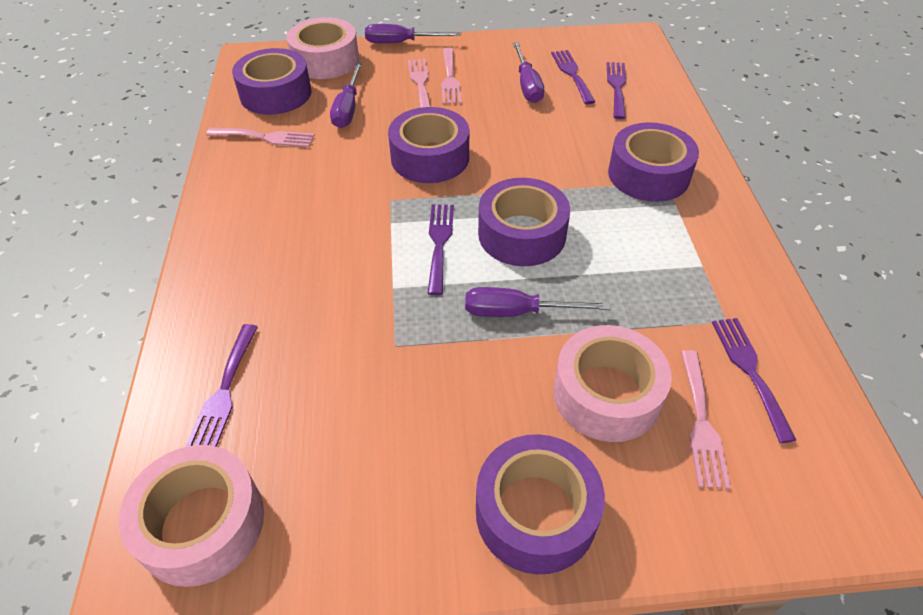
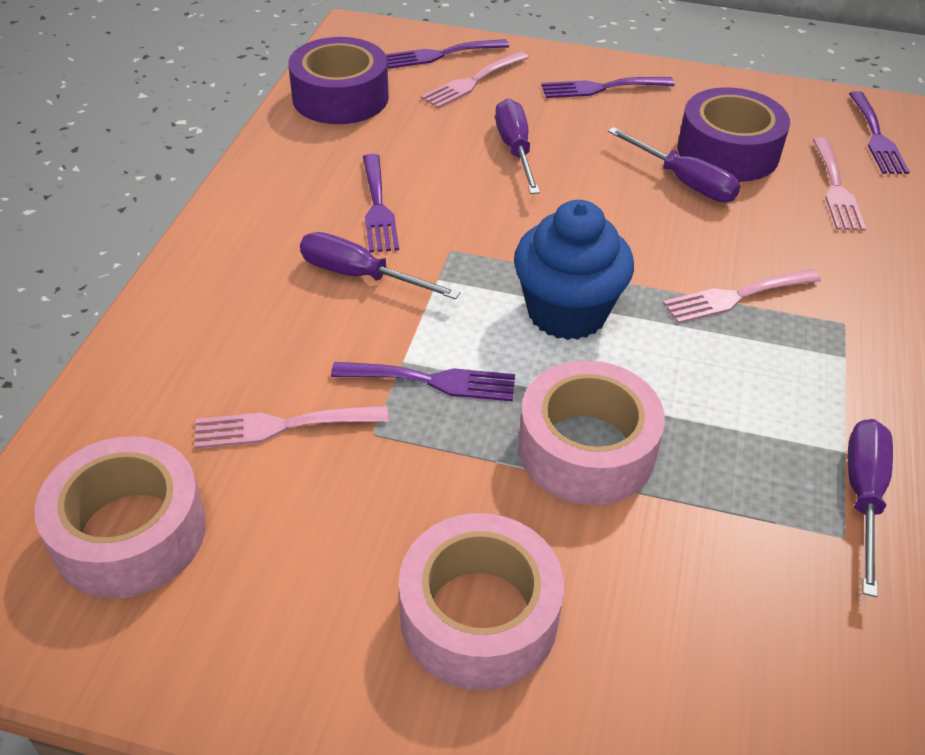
blue cupcake: 0 -> 1
purple tape: 5 -> 2

